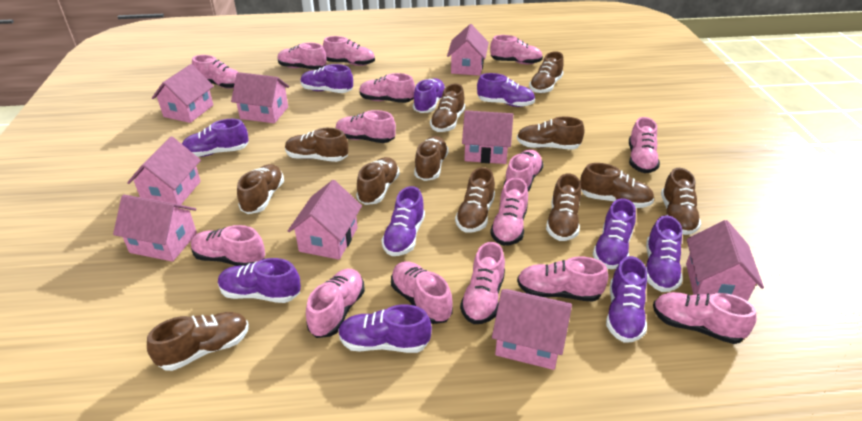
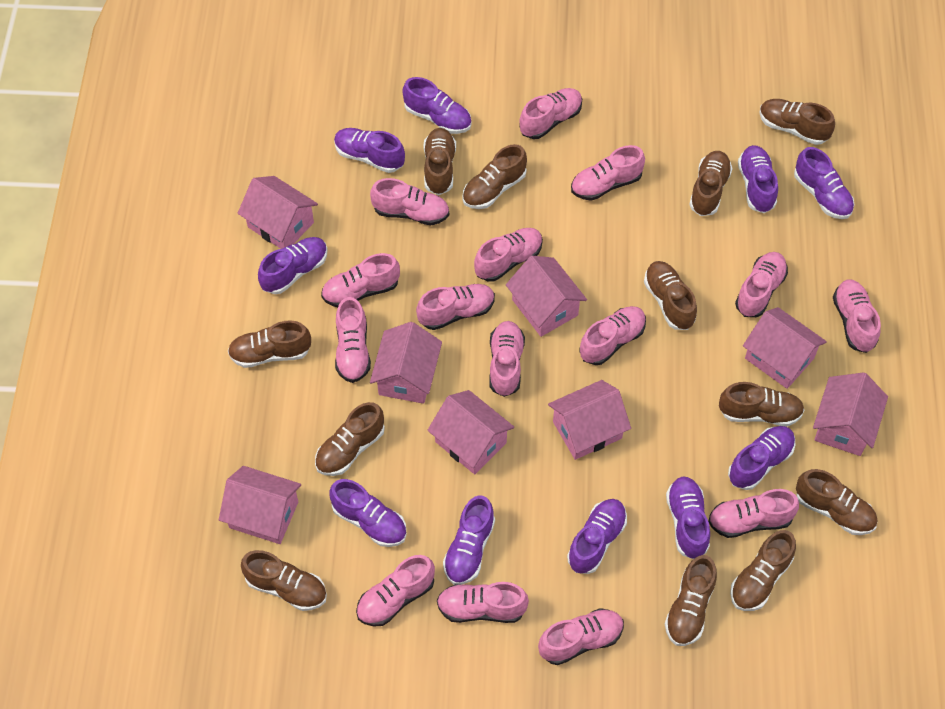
pink house: 9 -> 8

